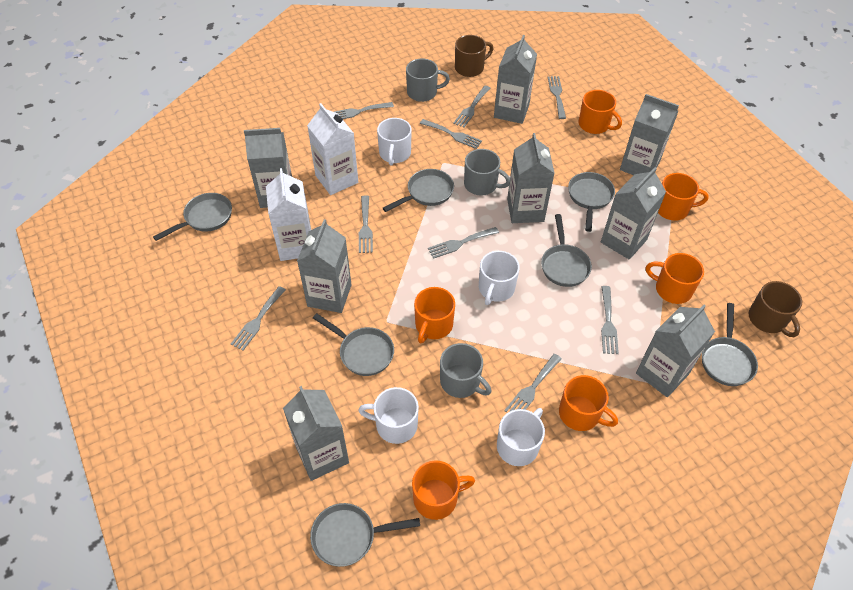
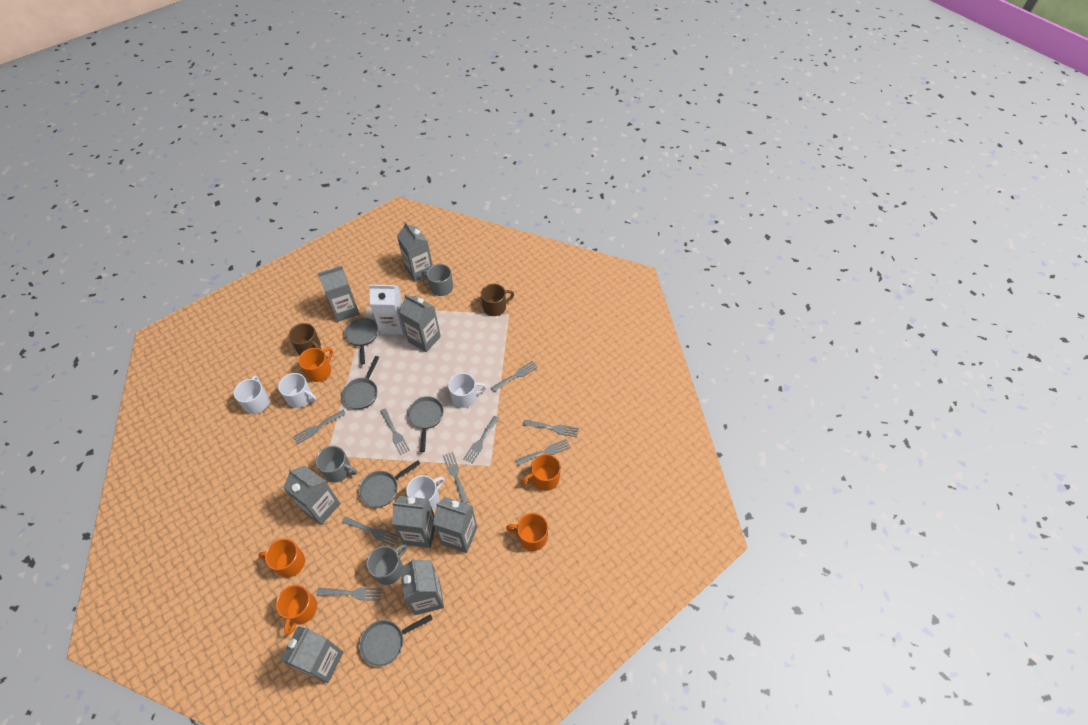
grey pan: 7 -> 5
orange mug: 6 -> 5
white carton: 2 -> 1

